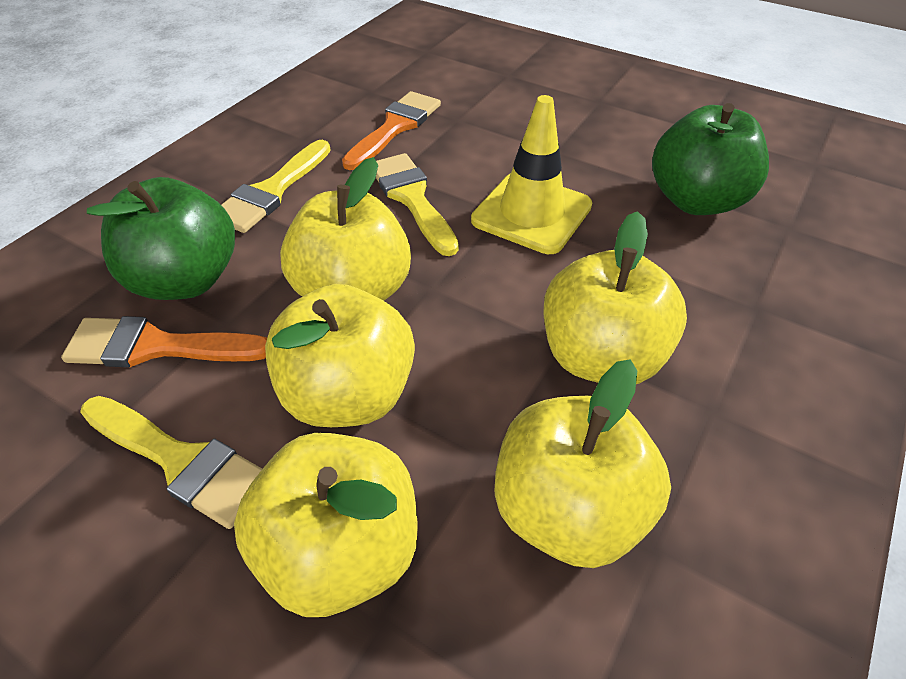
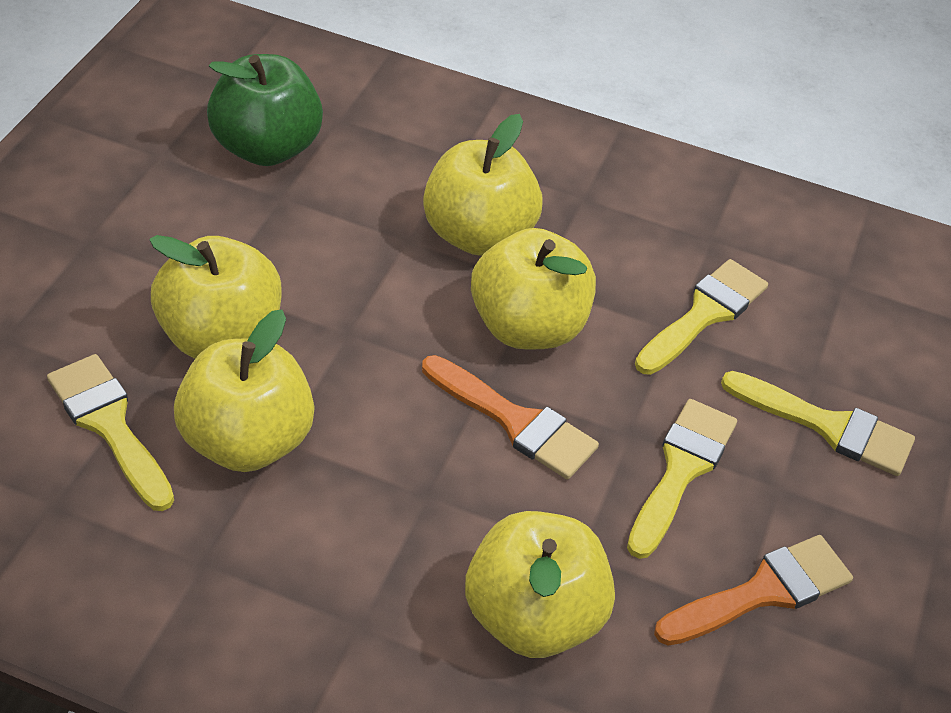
green apple: 2 -> 1
yellow brush: 3 -> 4
yellow traffic cone: 1 -> 0

